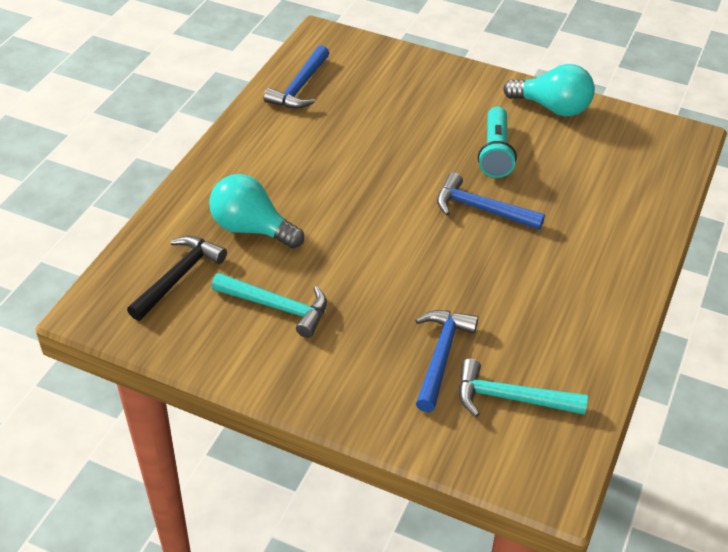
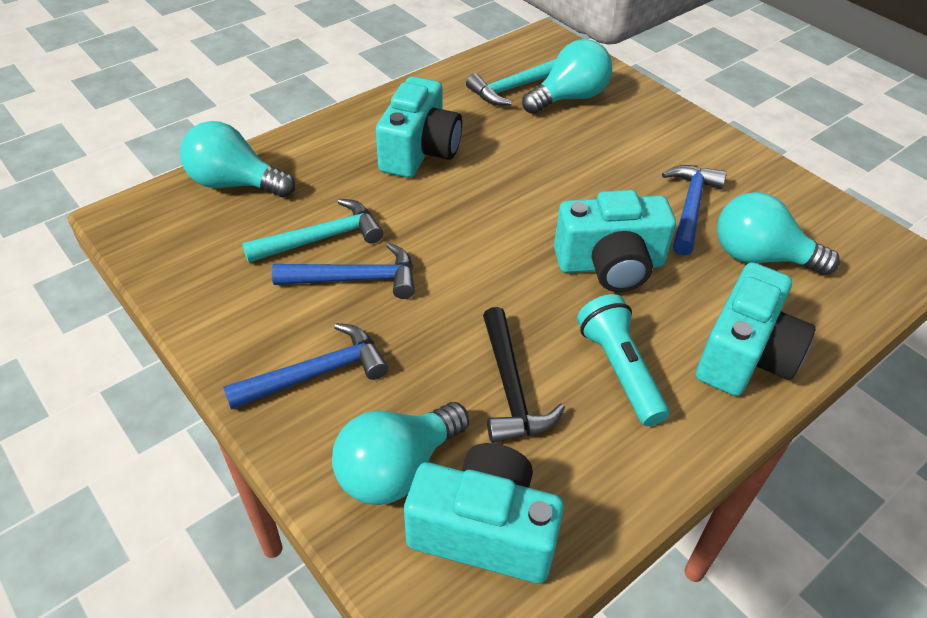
turquoise camera: 0 -> 4
turquoise light bulb: 2 -> 4

